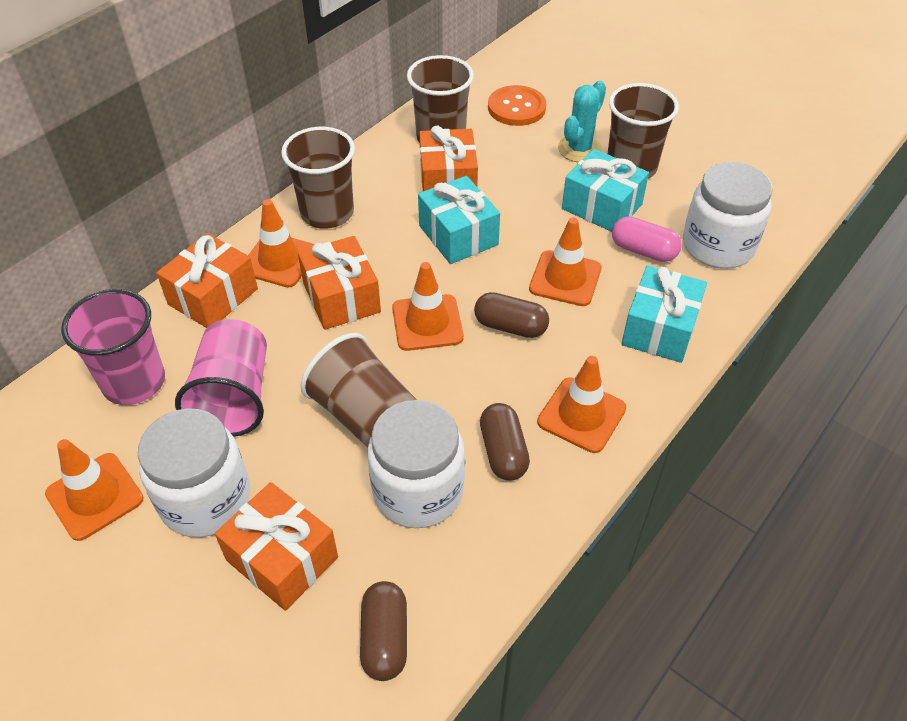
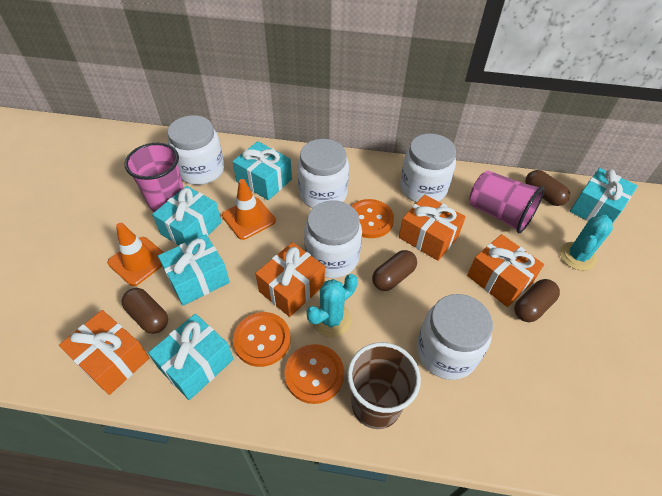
brown capsule: 3 -> 4
brown cup: 4 -> 1
orange button: 1 -> 3
orange traffic cone: 5 -> 2
pink capsule: 1 -> 0
turquoise cactus: 1 -> 2
turquoise gift: 3 -> 5
white jar: 3 -> 5

